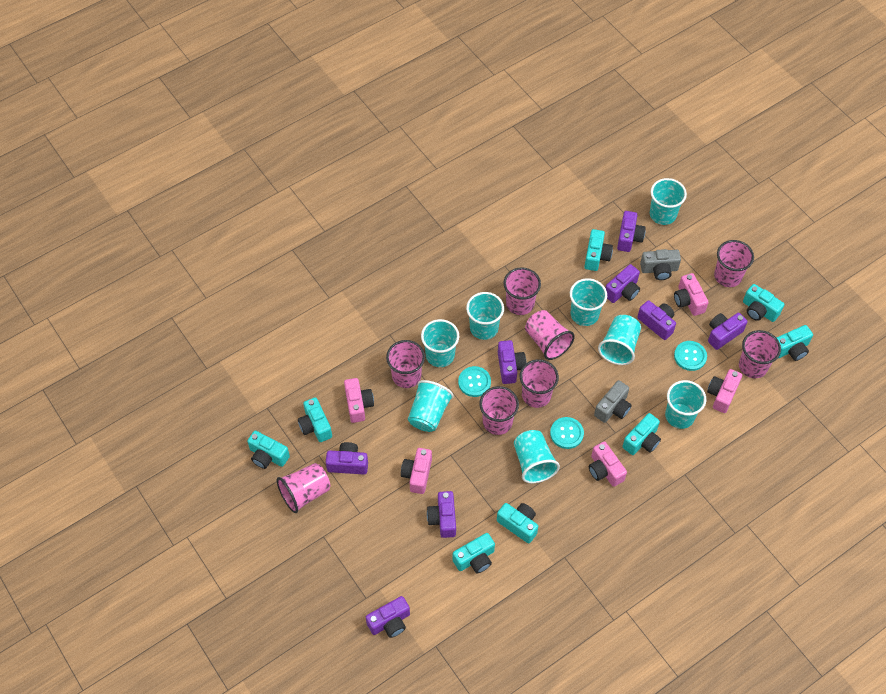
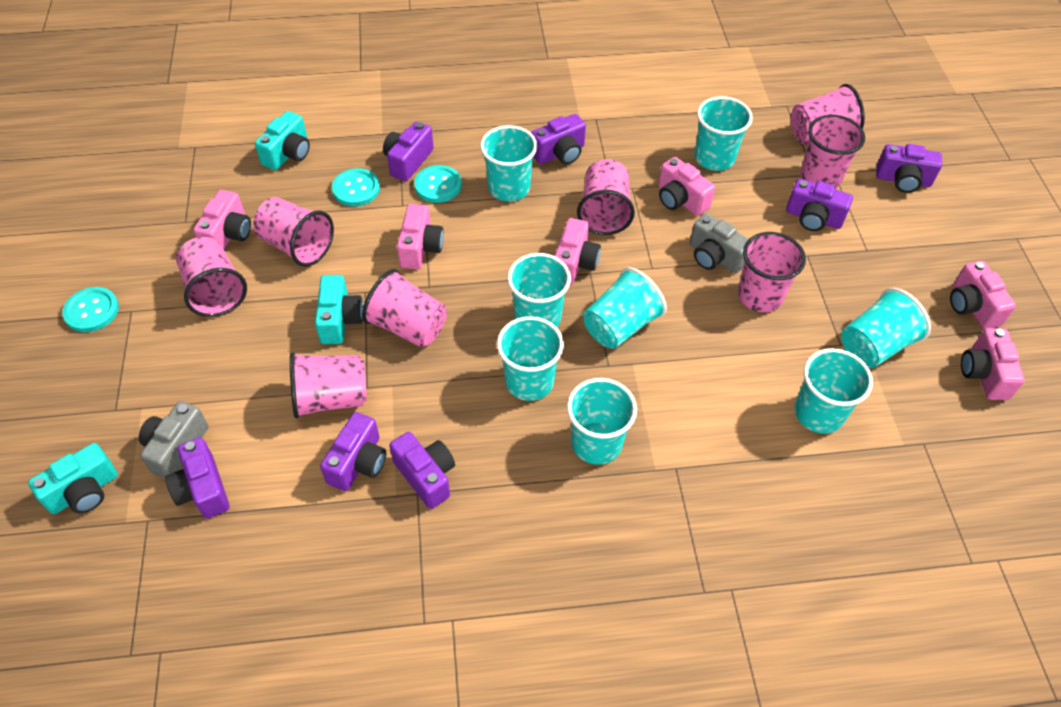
pink camera: 5 -> 6
purple camera: 8 -> 7
turquoise camera: 8 -> 3

